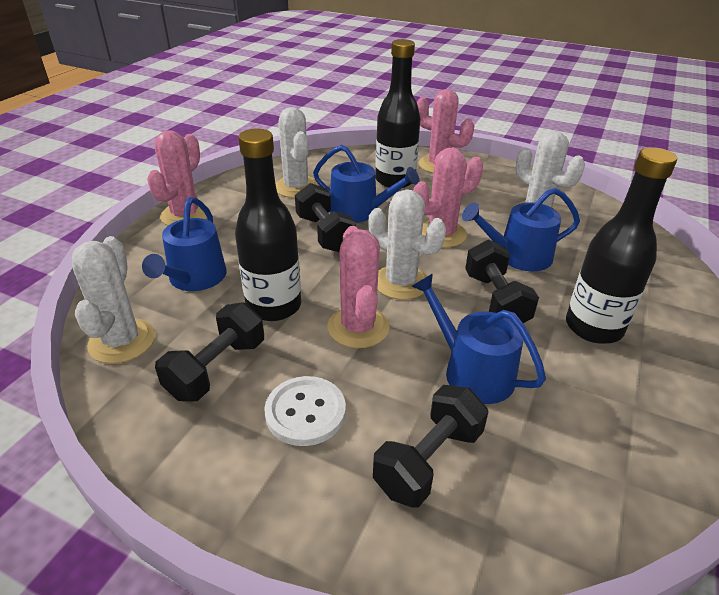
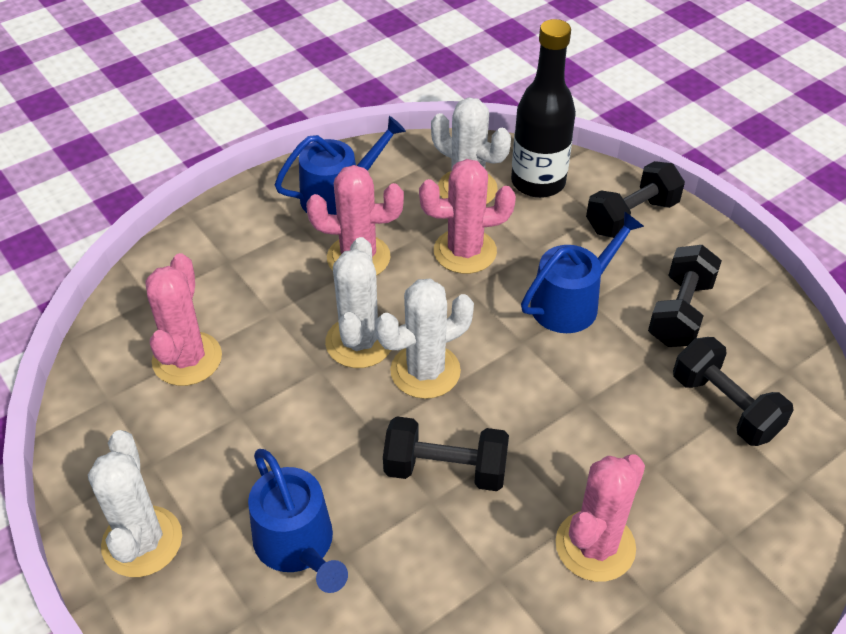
black bottle: 3 -> 1
blue watering can: 4 -> 3
white button: 1 -> 0

